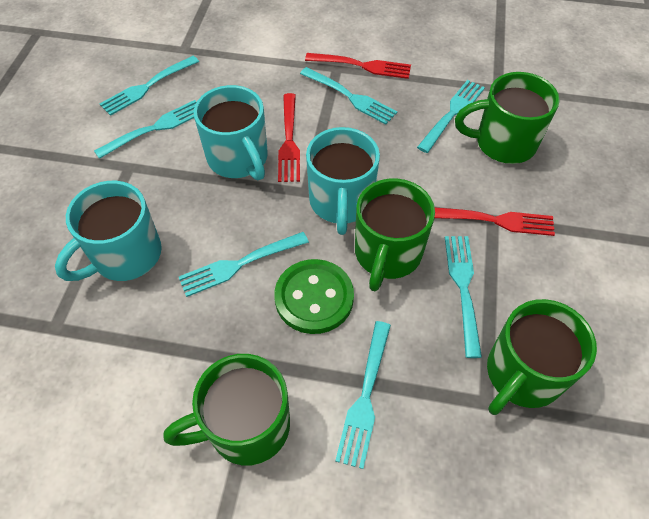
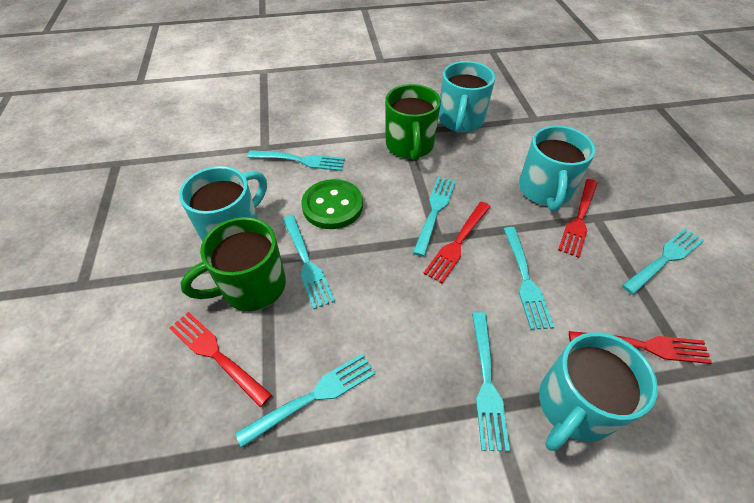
green mug: 4 -> 2
red fork: 3 -> 4
turquoise mug: 3 -> 4

